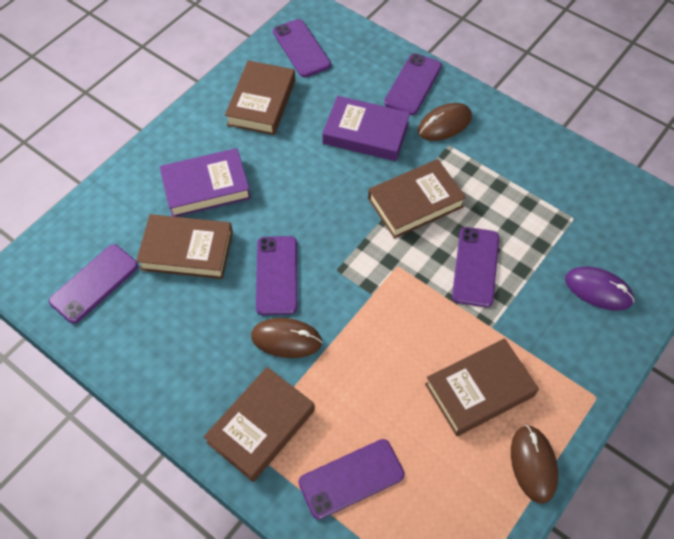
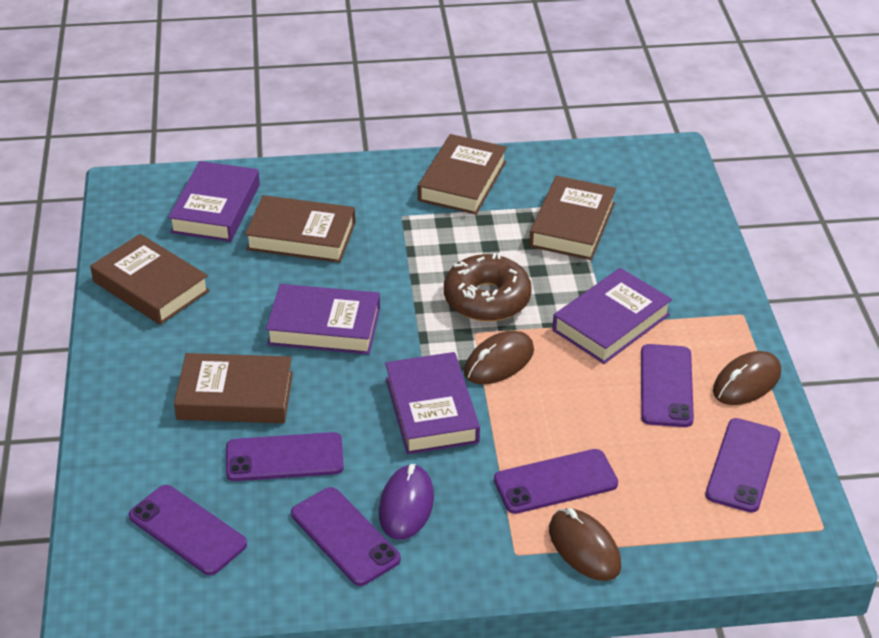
brown donut: 0 -> 1
purple book: 2 -> 4

